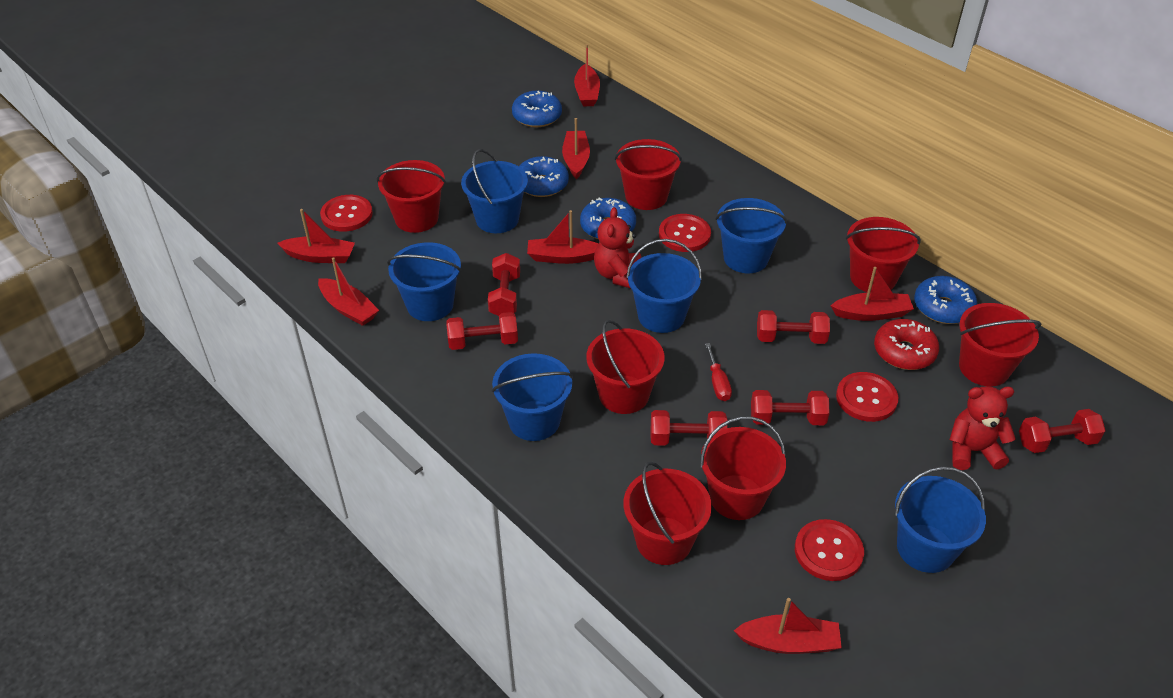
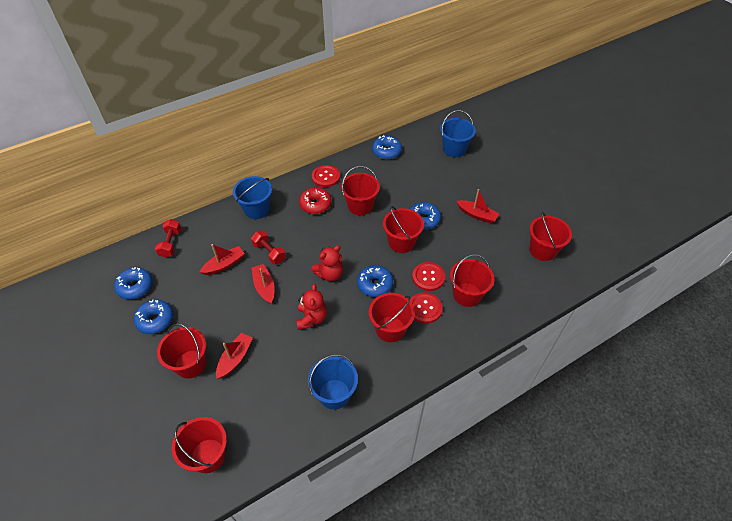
blue bucket: 6 -> 3
blue donut: 4 -> 5
red boat: 7 -> 4
red button: 4 -> 3
red dumbbell: 6 -> 2
red screwdriver: 1 -> 0

